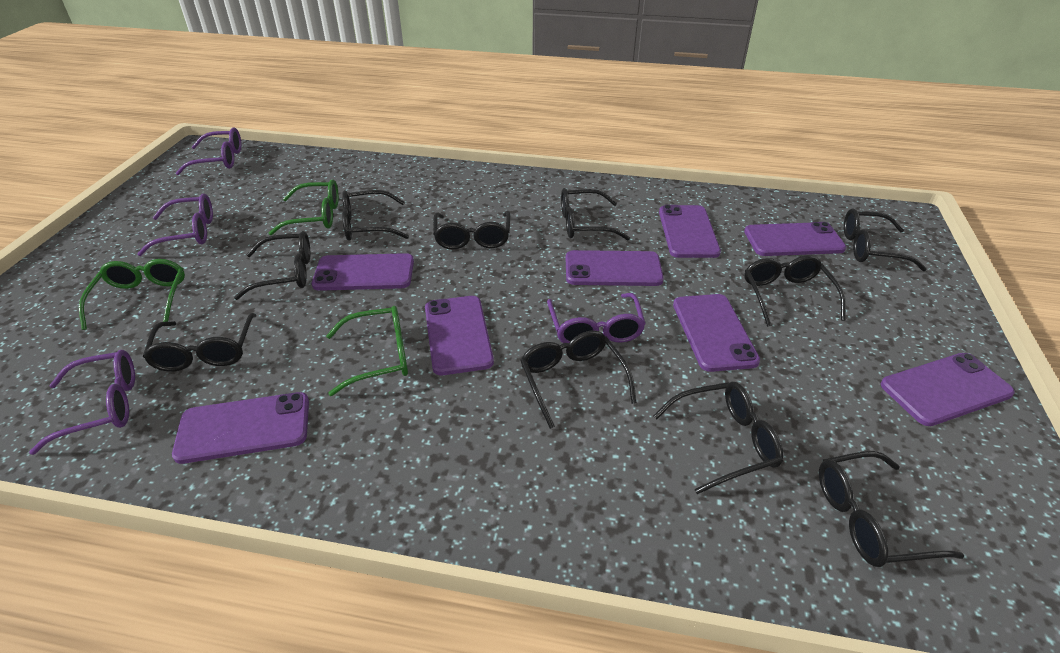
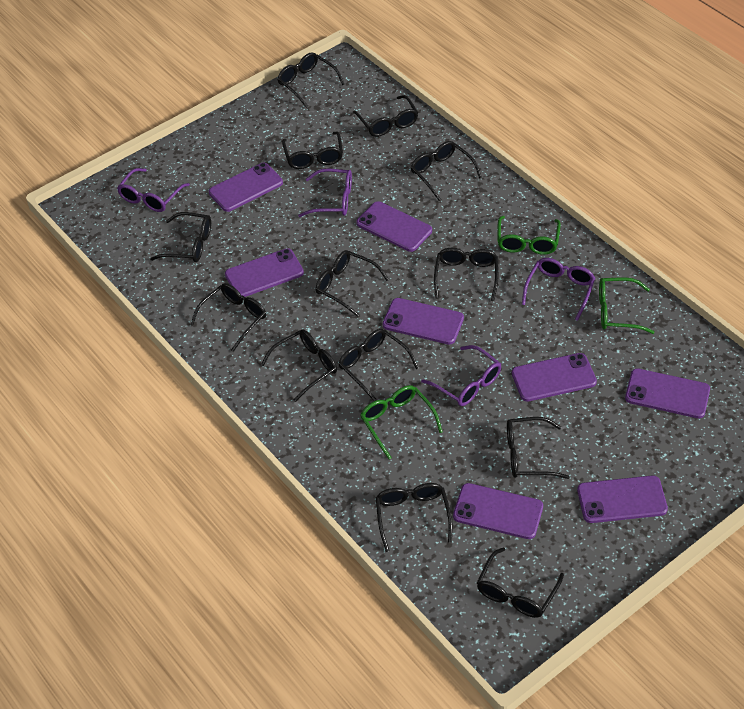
black glasses: 10 -> 13

